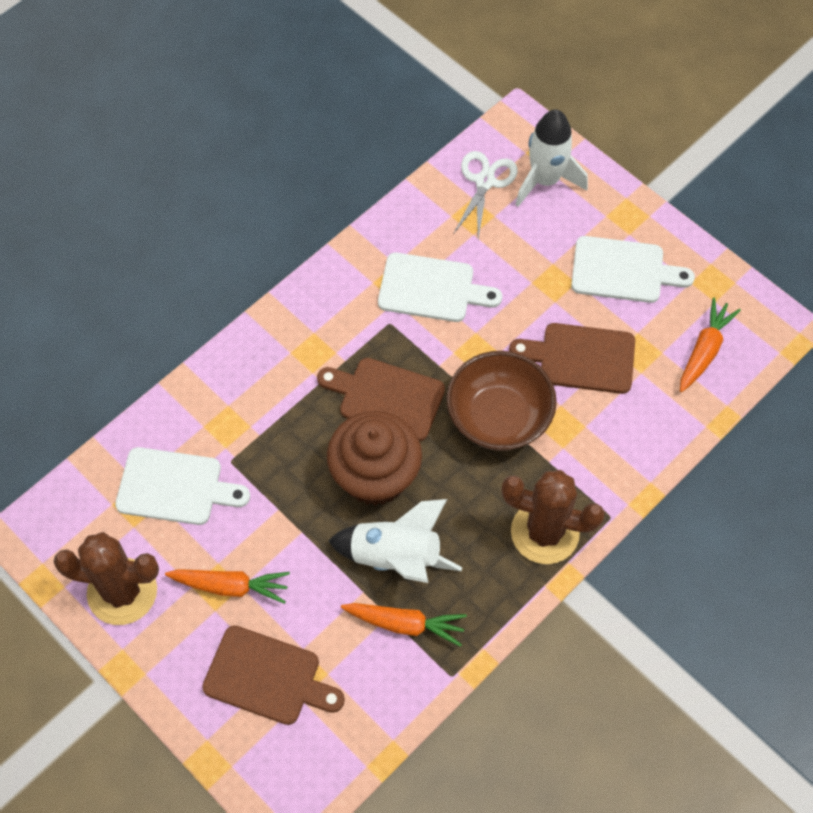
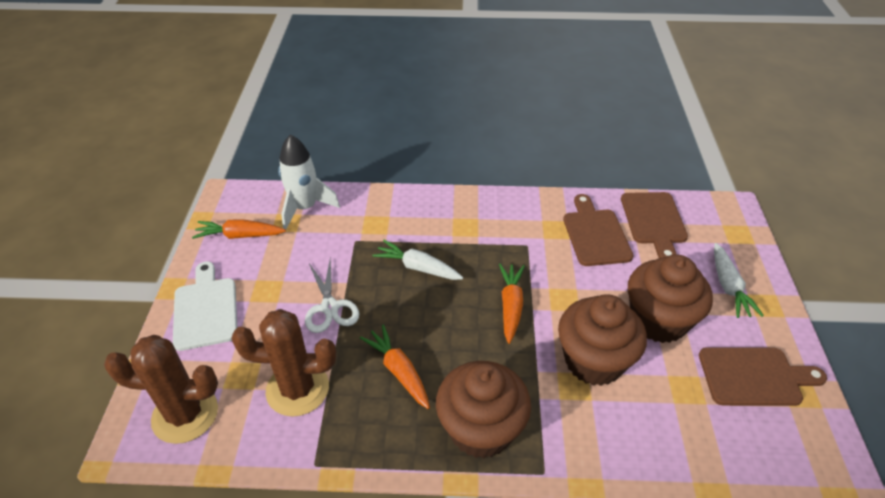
brown bowl: 1 -> 0
brown cupcake: 1 -> 3
white carrot: 0 -> 2
white cutting board: 3 -> 1
white rocket: 2 -> 1

